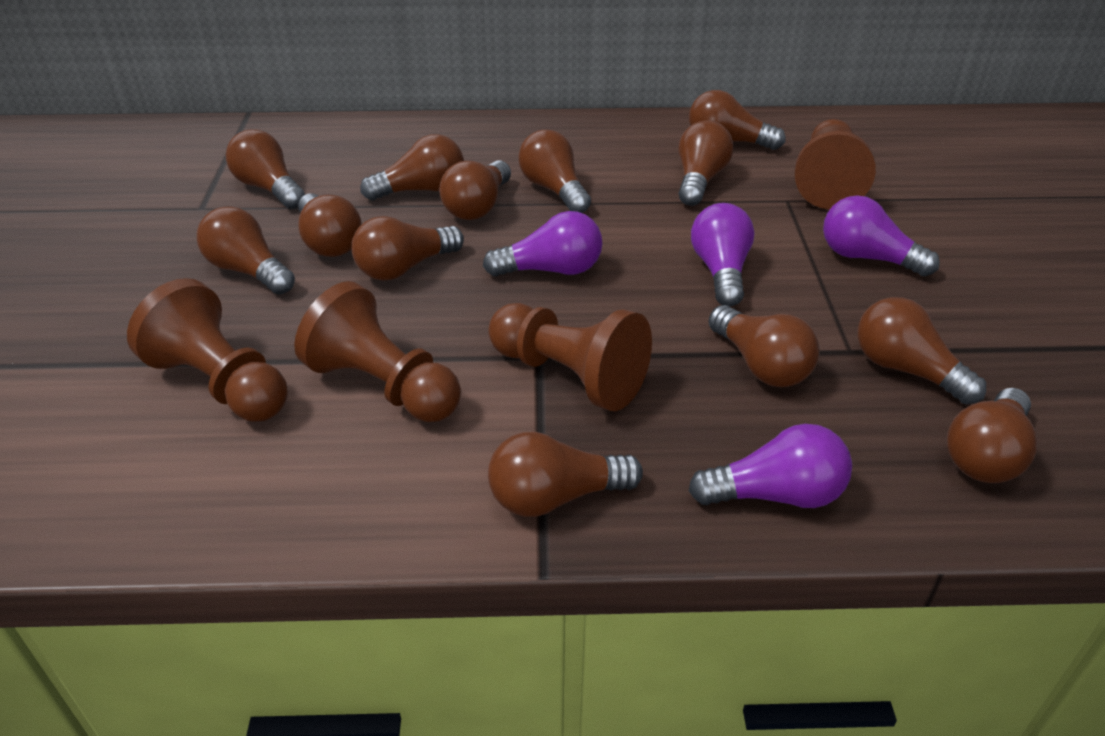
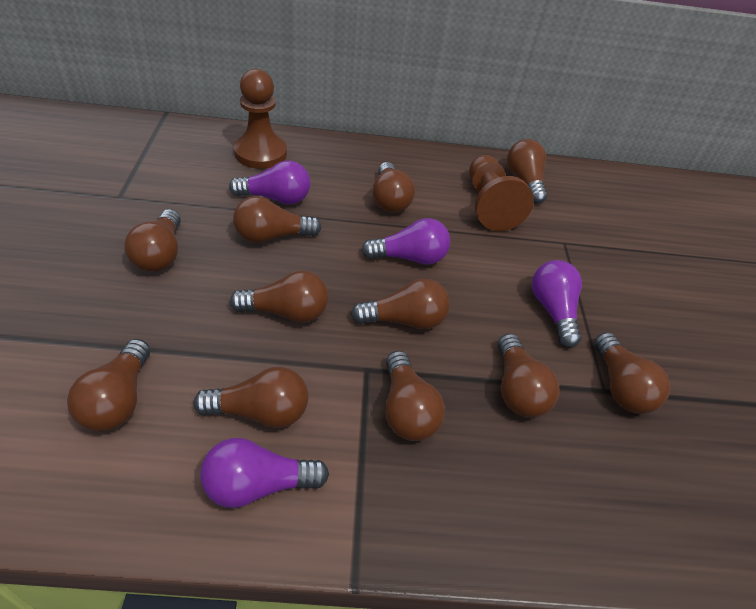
brown light bulb: 13 -> 11
brown pawn: 4 -> 2

